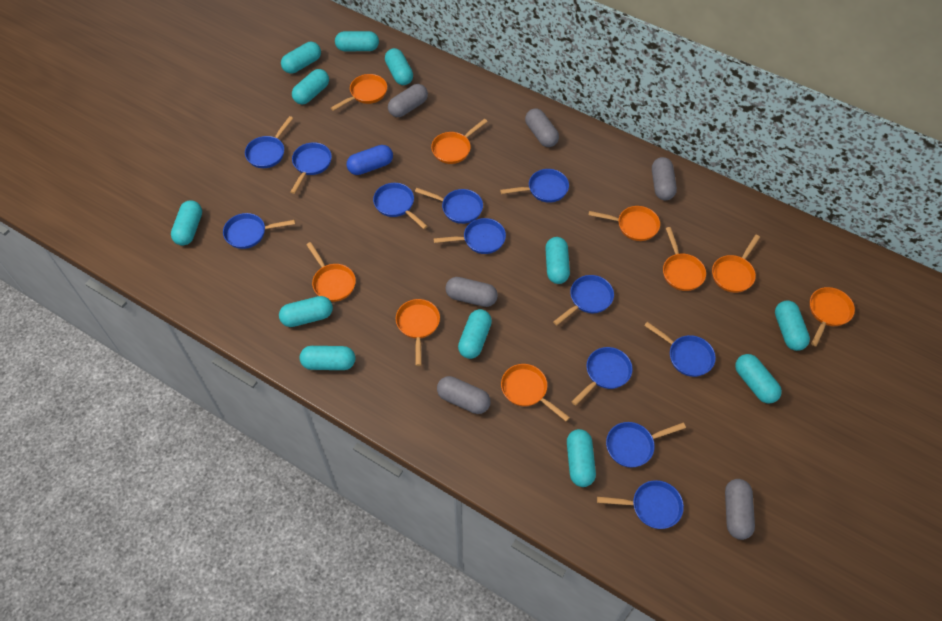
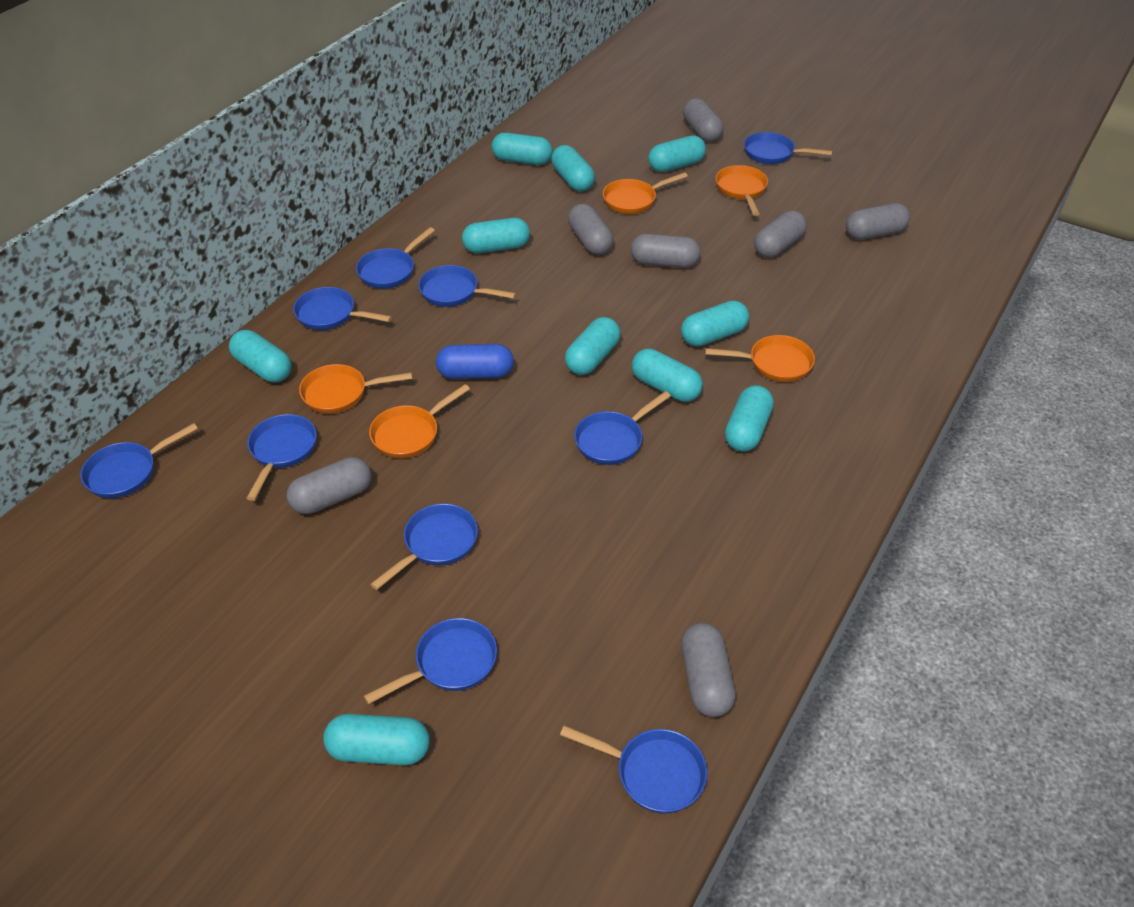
blue pan: 12 -> 10
grey capsule: 6 -> 7
orange pan: 9 -> 5
turquoise capsule: 12 -> 10

